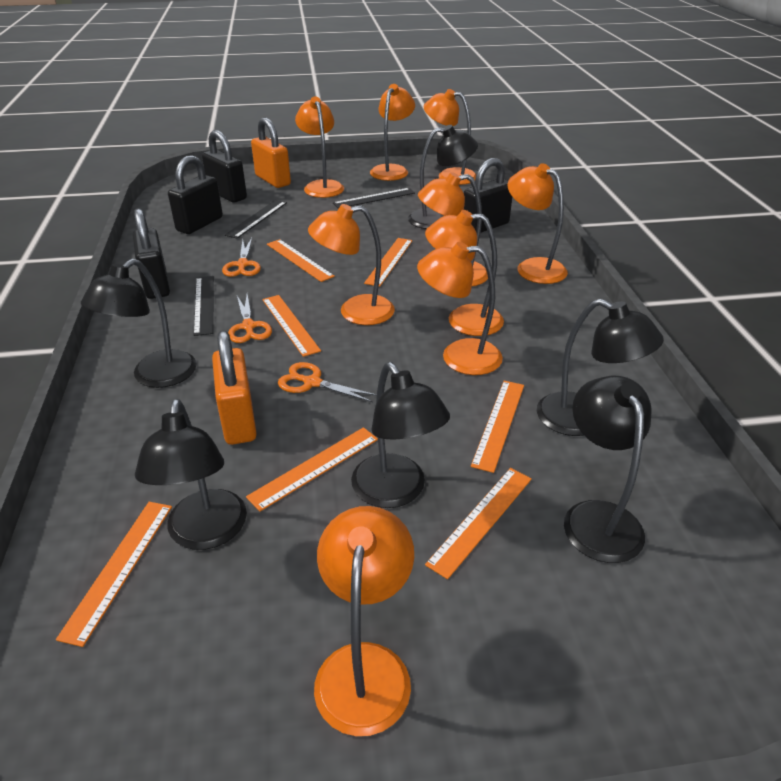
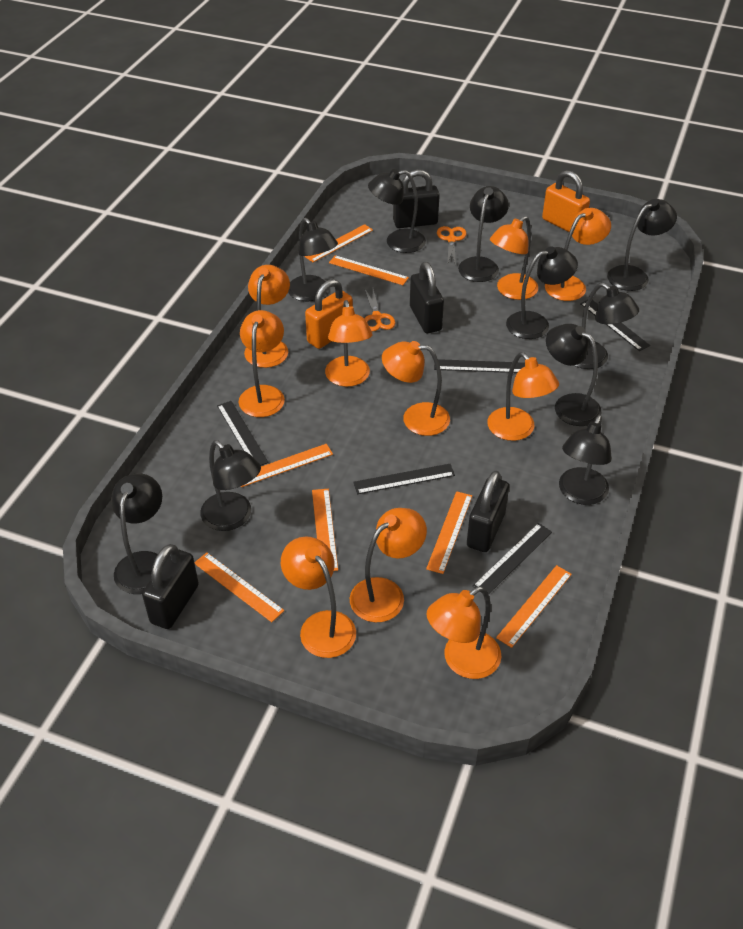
black lamp: 6 -> 10
black ruler: 3 -> 5
orange lamp: 9 -> 10
orange scissors: 3 -> 2

